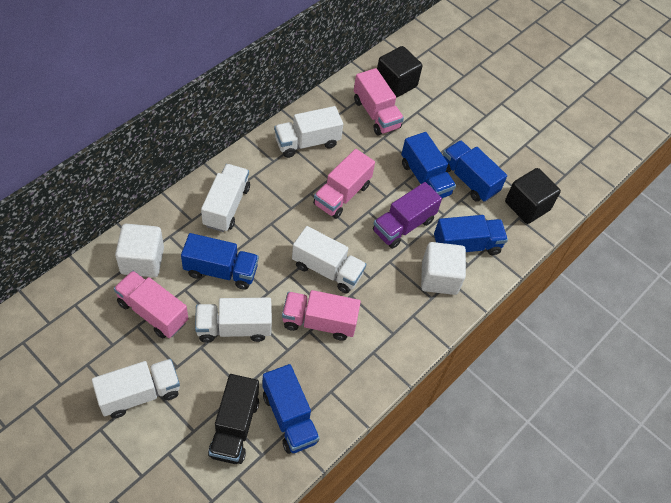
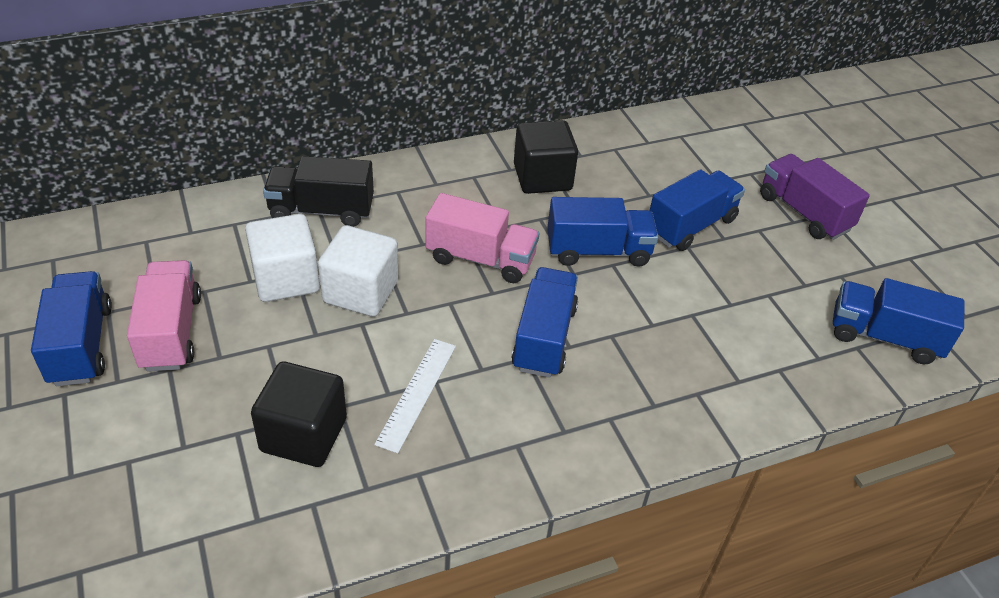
pink truck: 4 -> 2
white ruler: 0 -> 1
white truck: 5 -> 0

